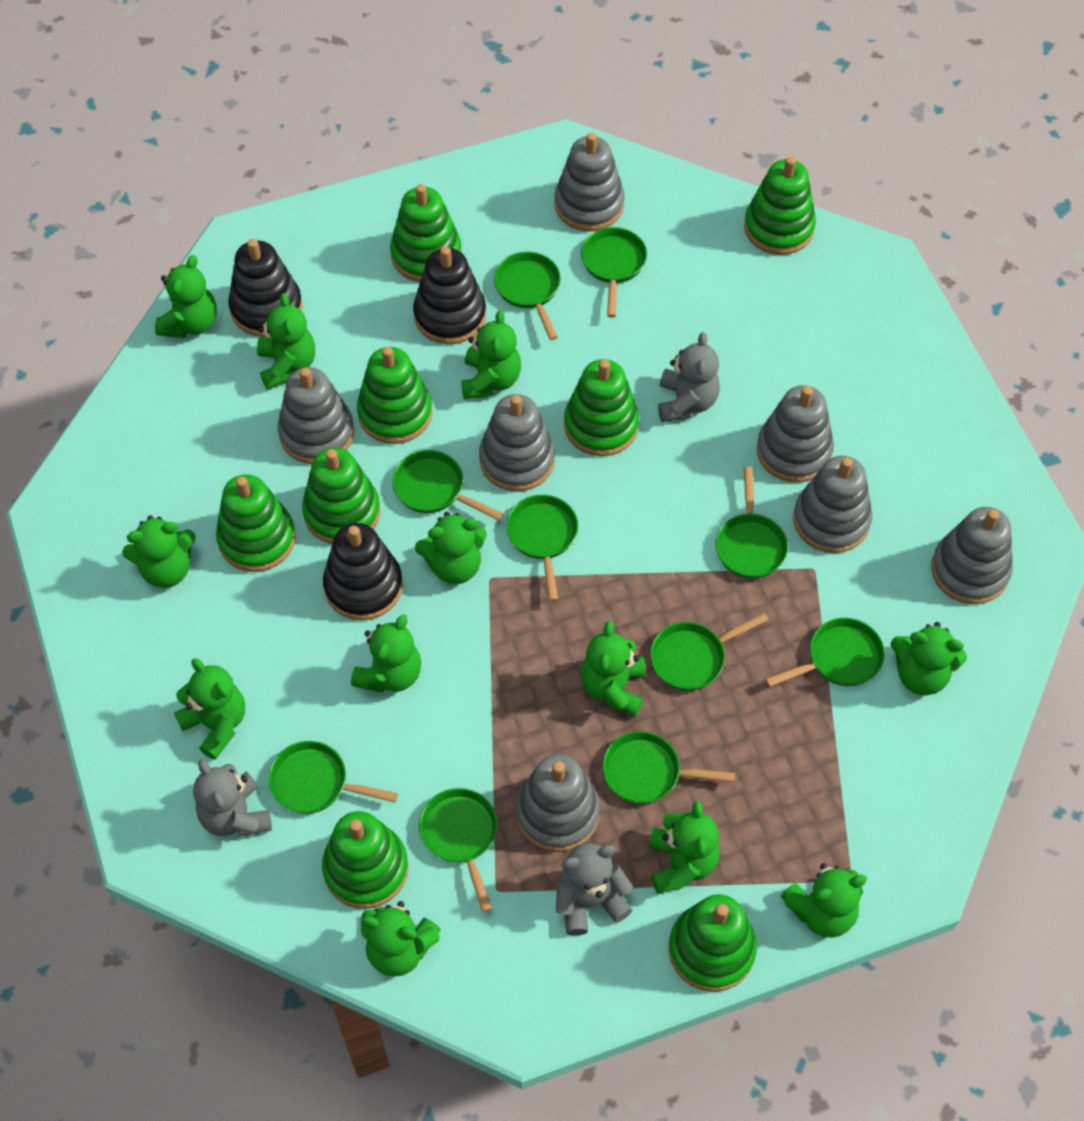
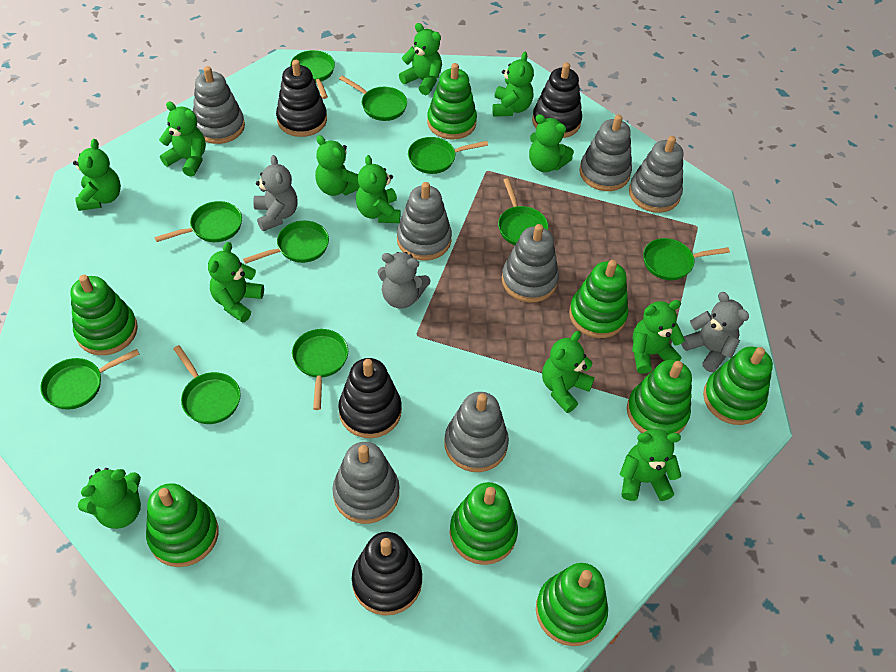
black stacking toy: 3 -> 4

